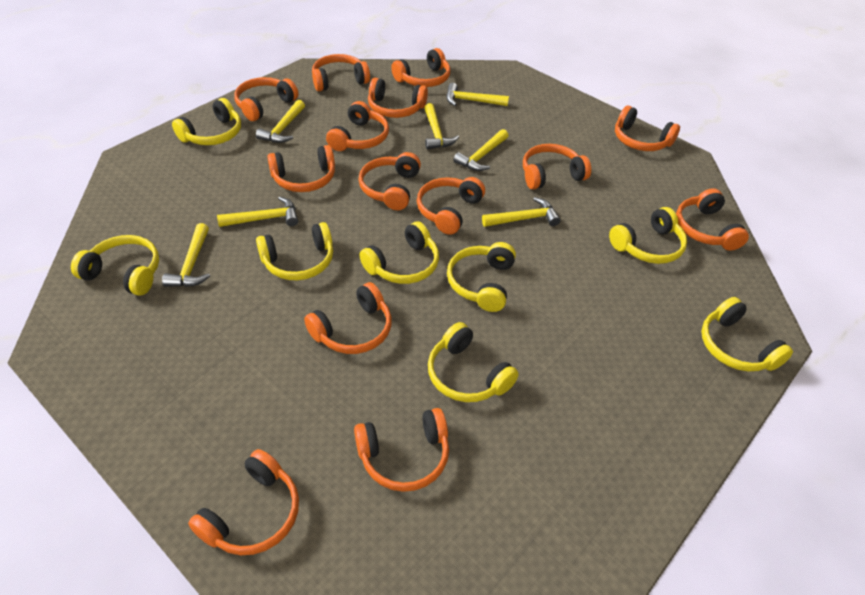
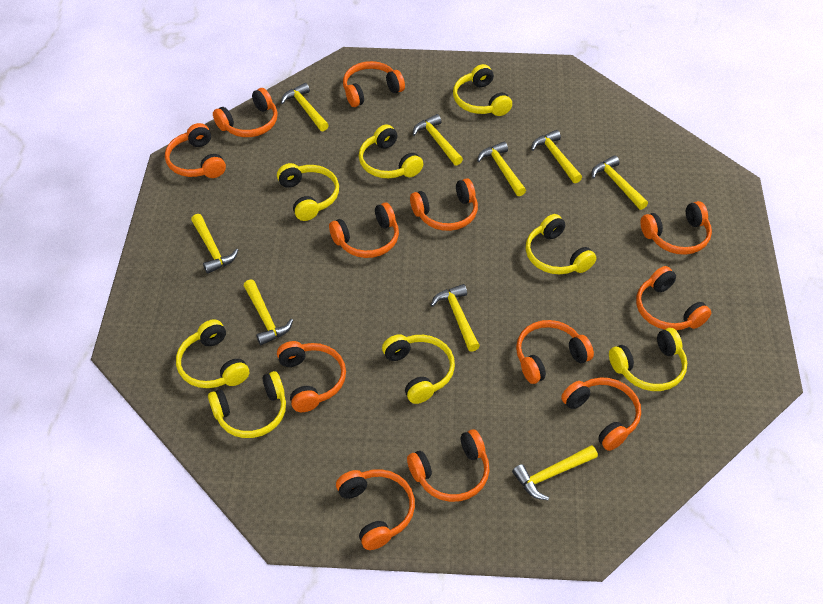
orange headphones: 14 -> 12
yellow hammer: 7 -> 9

